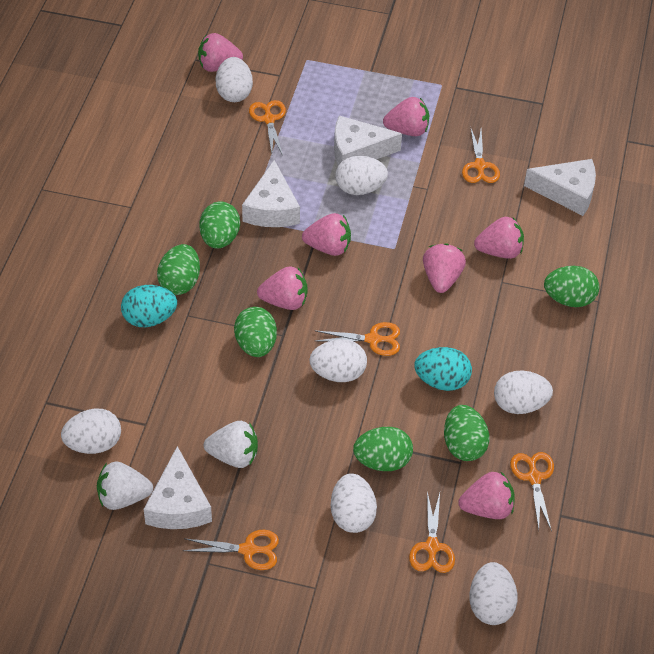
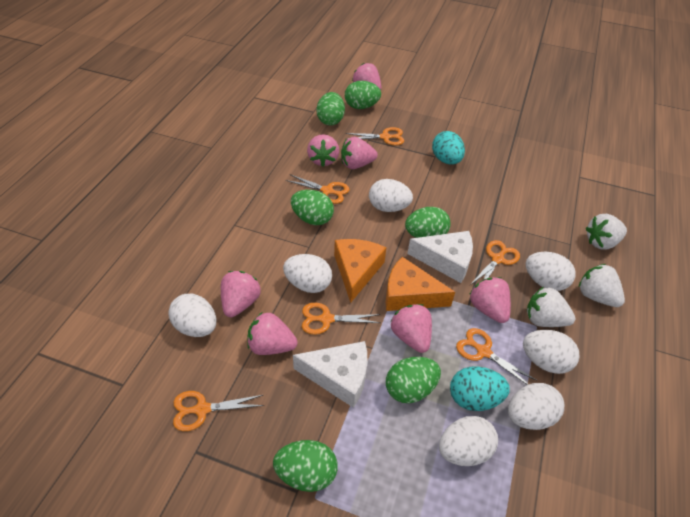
orange cheese: 0 -> 2
white cheese: 4 -> 2
white strawberry: 2 -> 3

